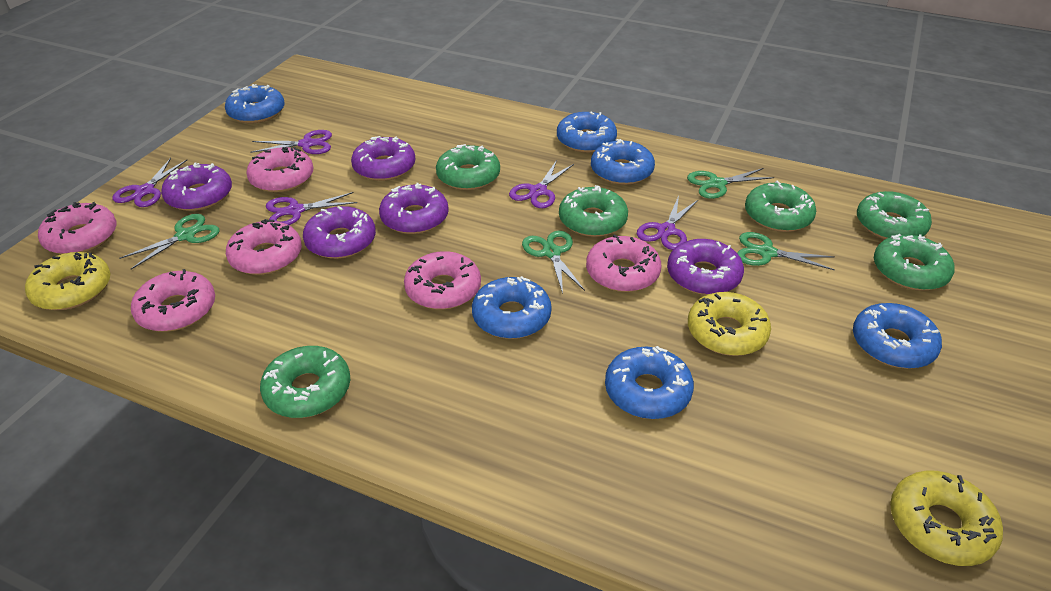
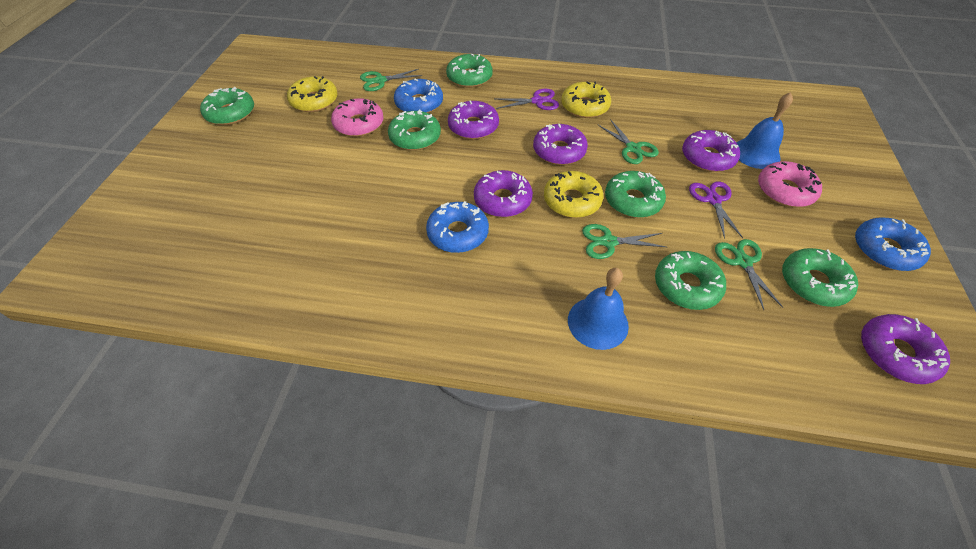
blue bell: 0 -> 2
blue donut: 6 -> 3
pink donut: 6 -> 2
purple scissors: 5 -> 2

